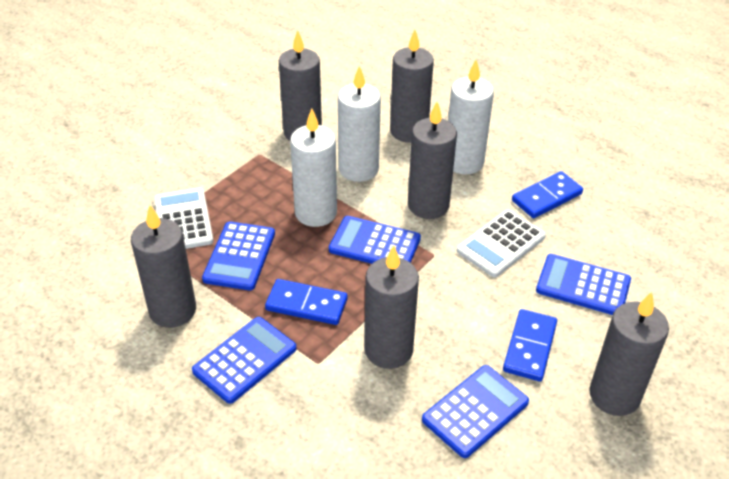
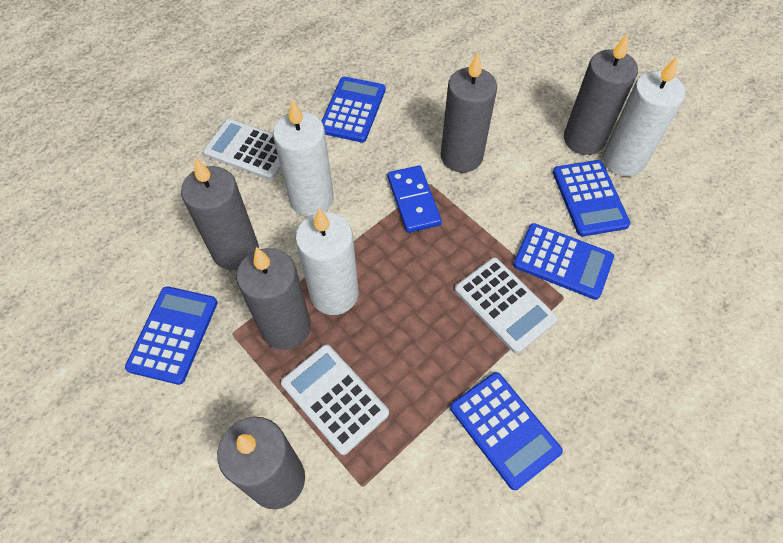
blue domino: 3 -> 1
grey candle: 6 -> 5
white calculator: 2 -> 3

